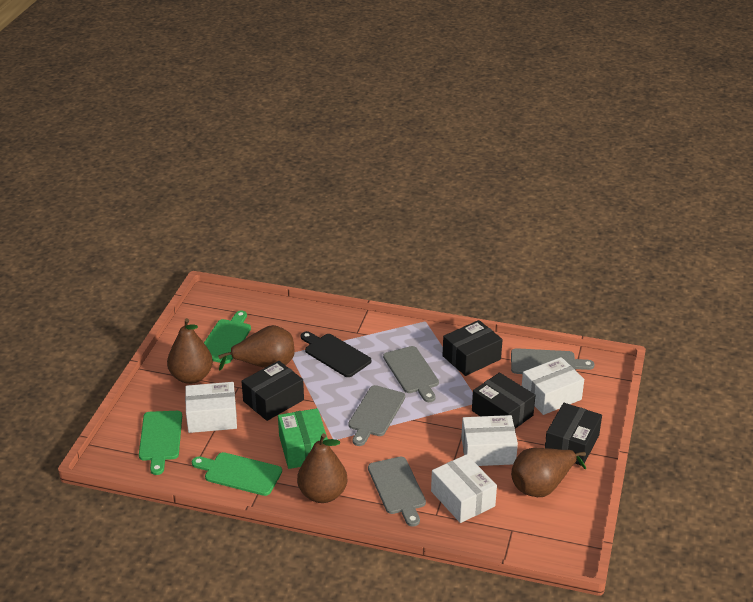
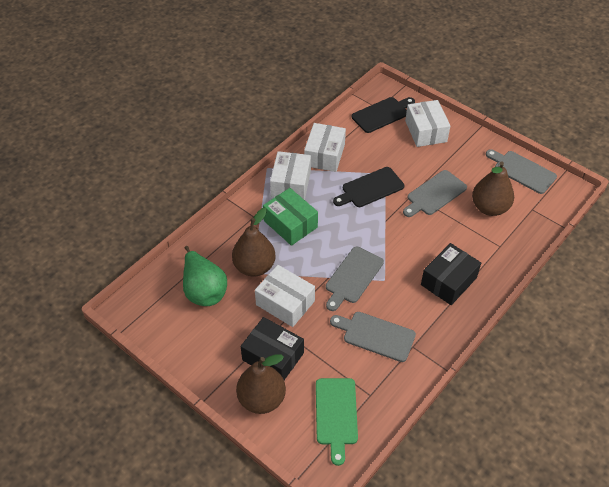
black box: 4 -> 2
black cutting board: 1 -> 2
brown pear: 4 -> 3
green cutting board: 3 -> 1
green pear: 0 -> 1

